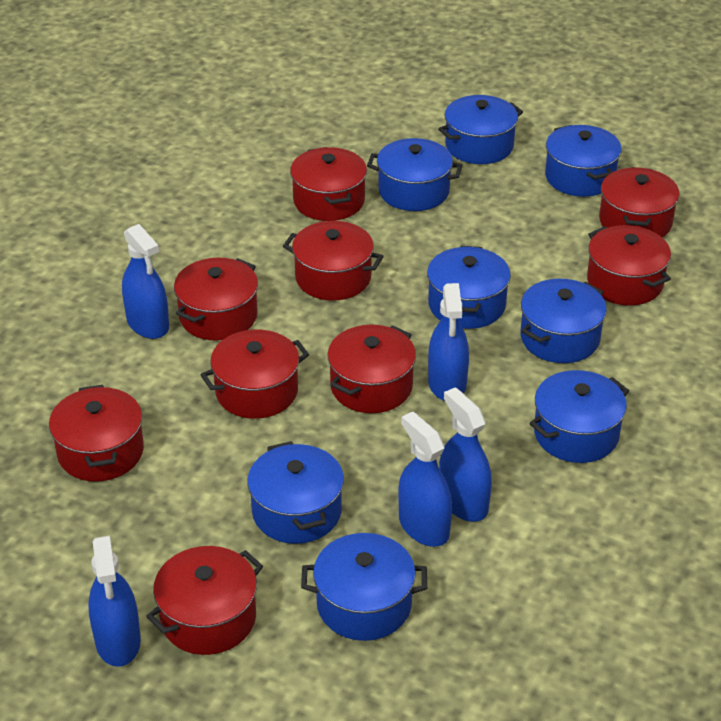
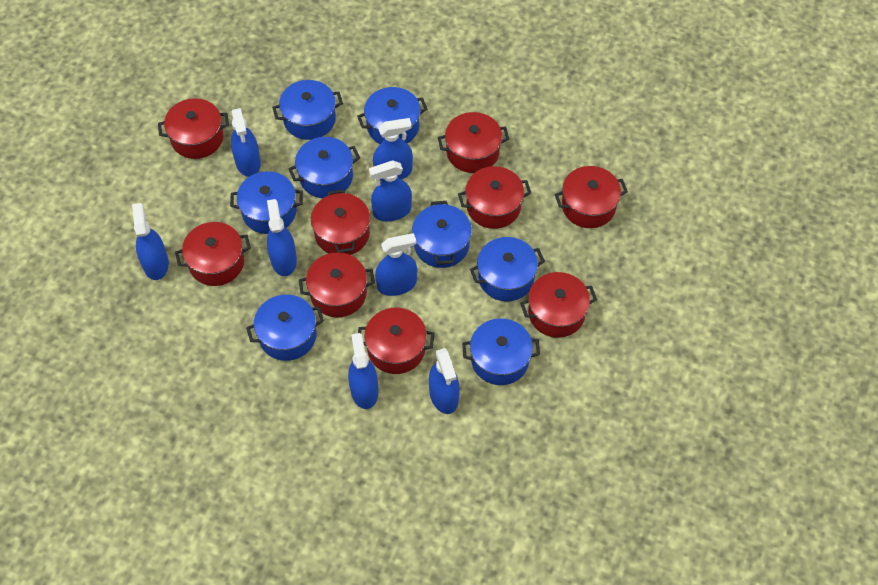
blue spray bottle: 5 -> 8

